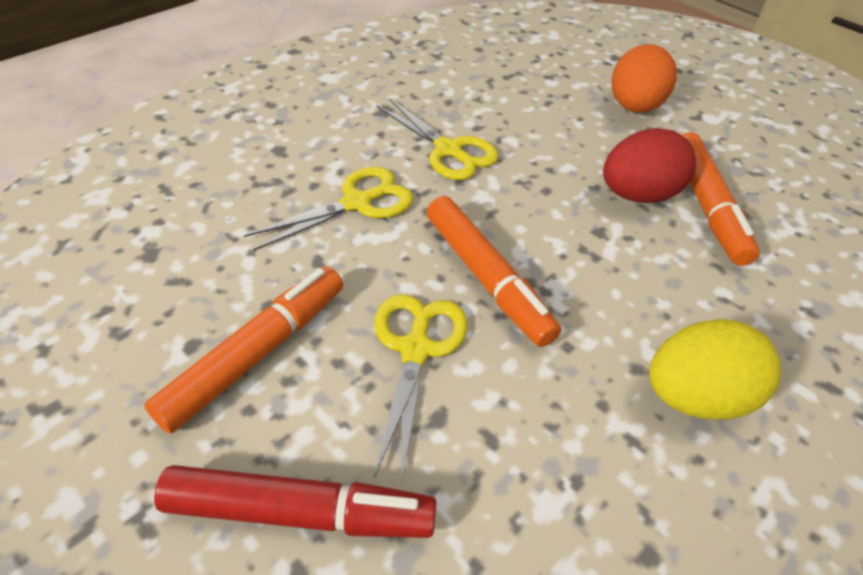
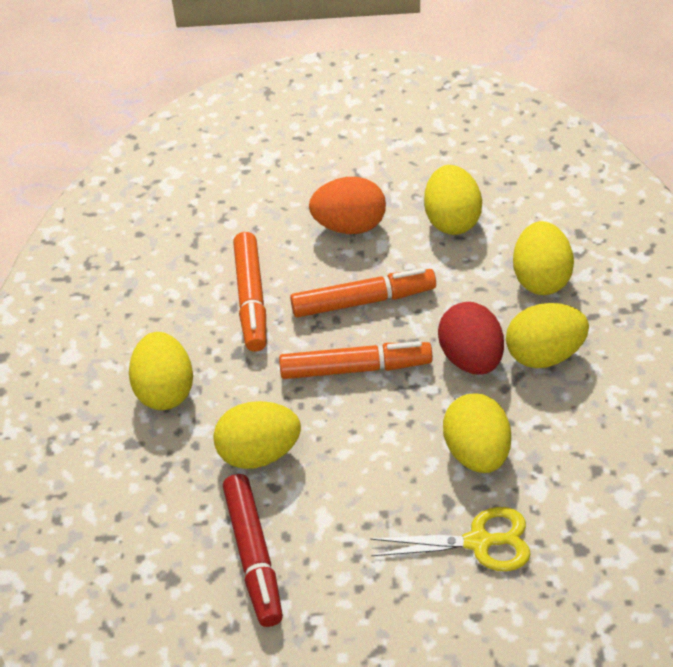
yellow egg: 1 -> 6
yellow scissors: 3 -> 1

